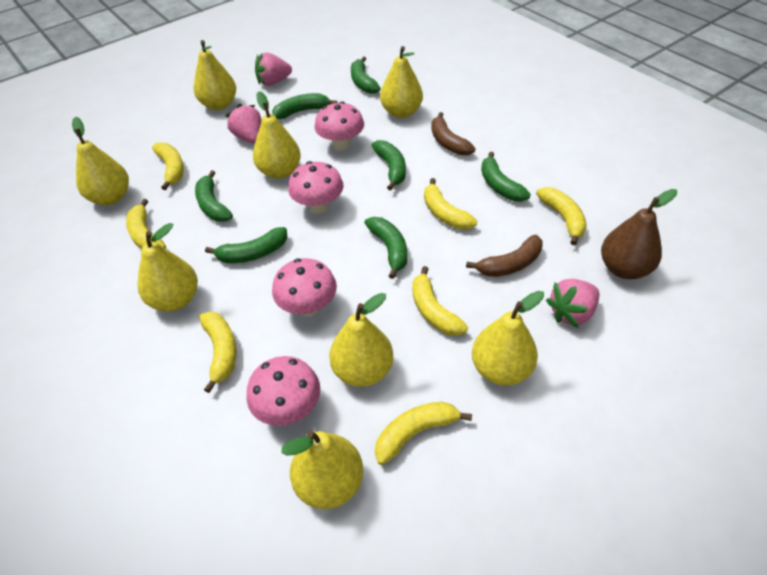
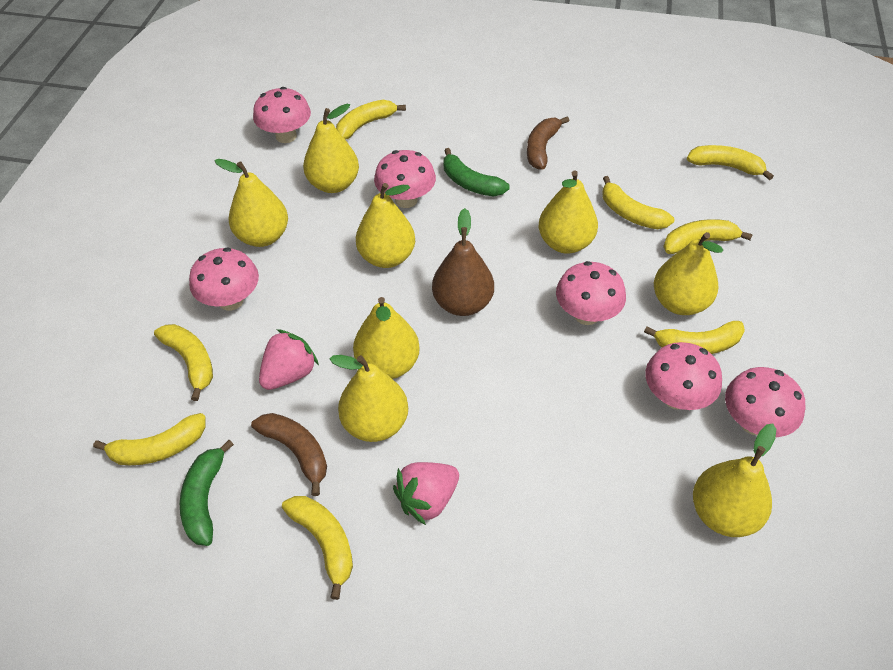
green banana: 7 -> 2
pink mushroom: 4 -> 6
pink strawberry: 3 -> 2
yellow banana: 7 -> 8

